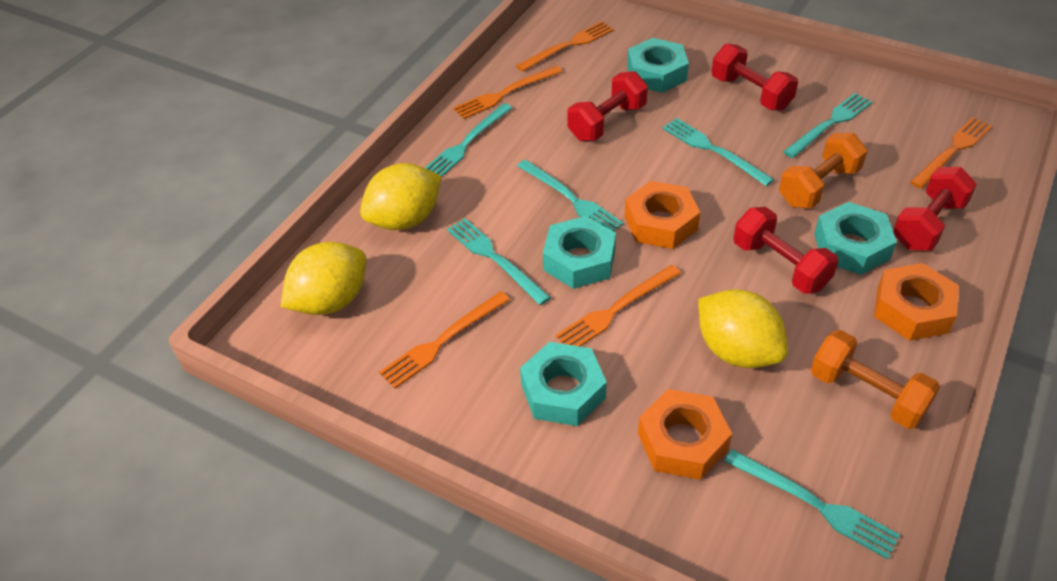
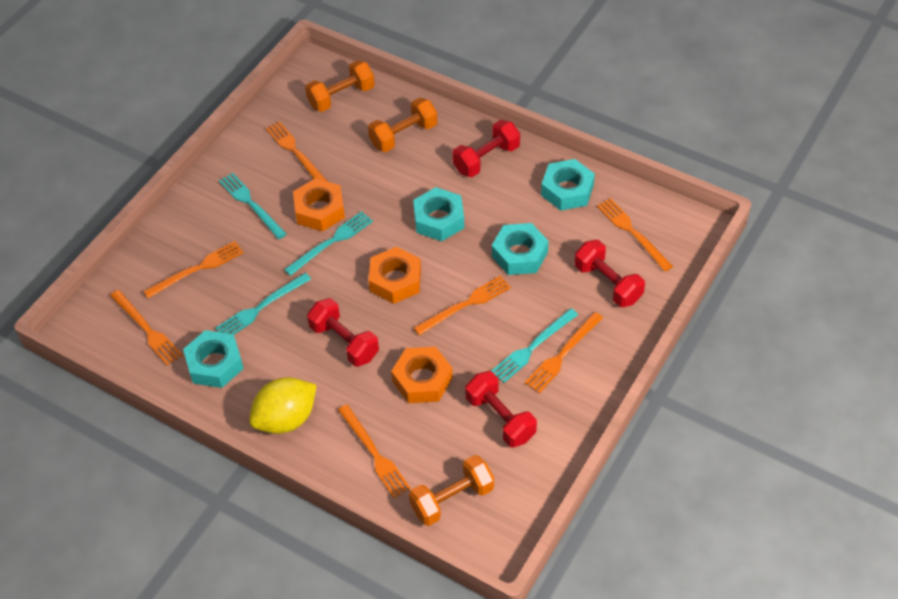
orange dumbbell: 2 -> 3
orange fork: 5 -> 7
turquoise fork: 6 -> 4
yellow lemon: 3 -> 1

